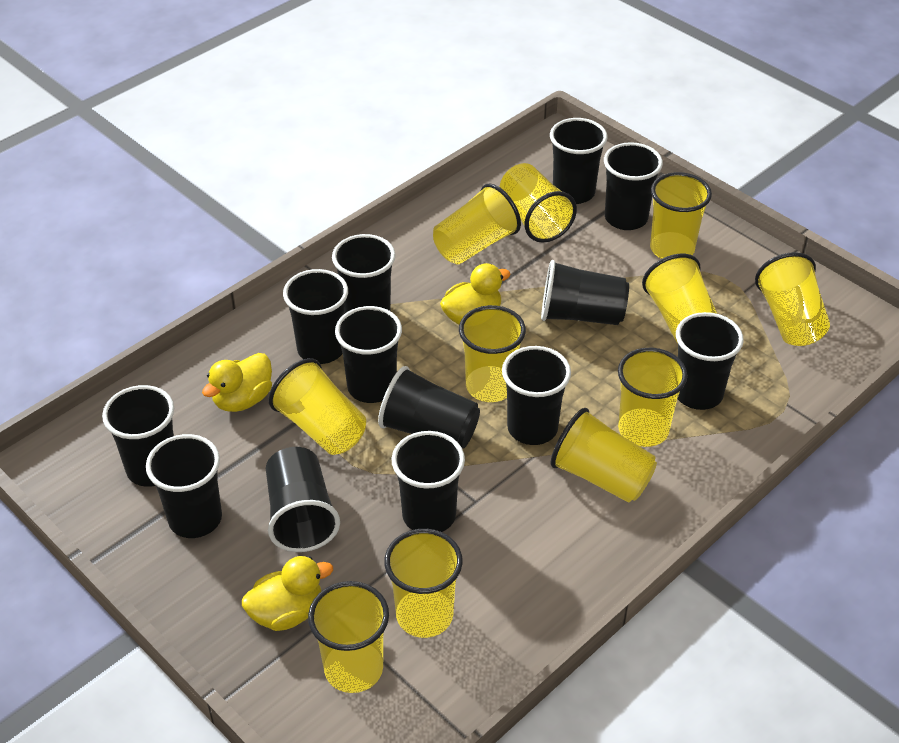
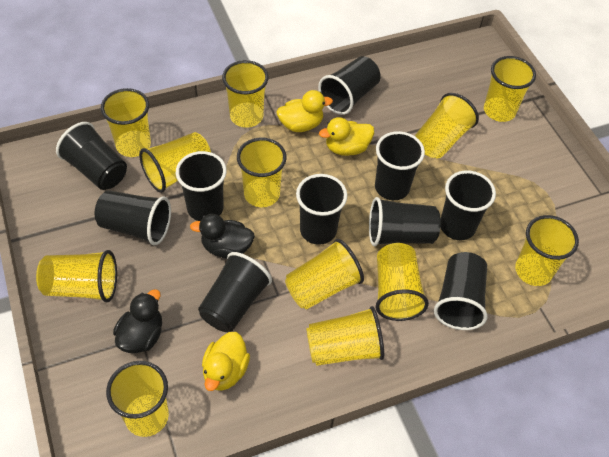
black cup: 13 -> 10
black duck: 0 -> 2
yellow cup: 11 -> 12

